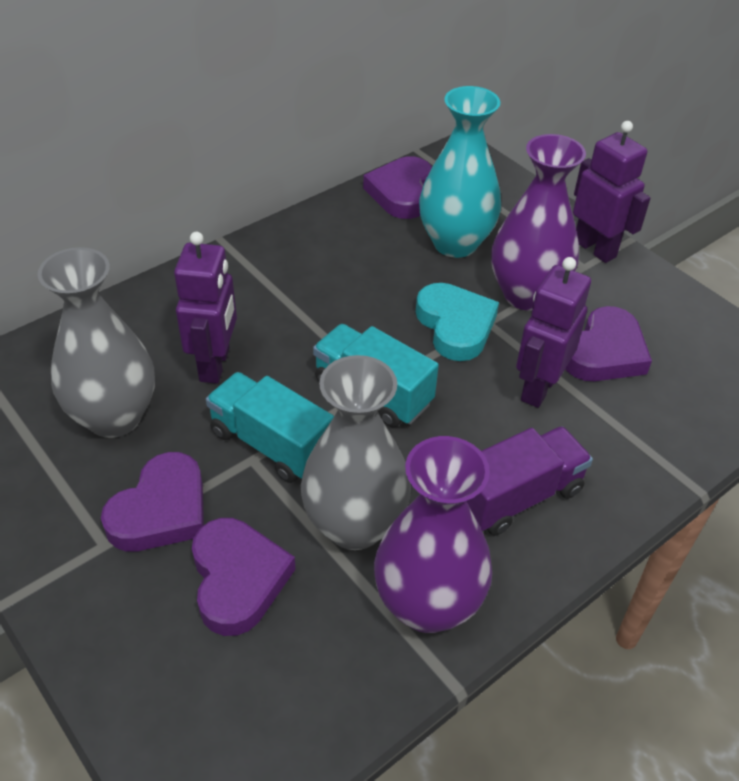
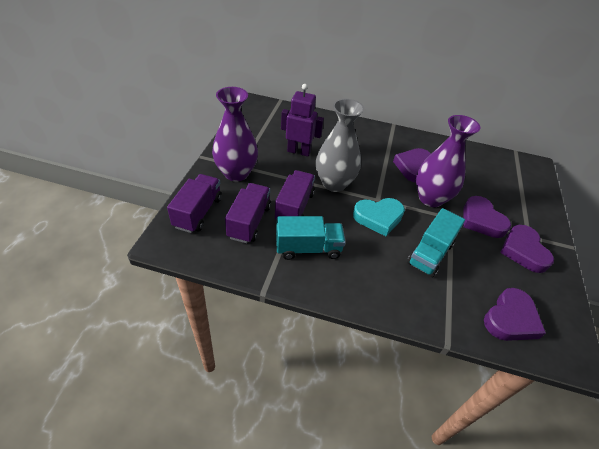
grey vase: 2 -> 1
purple robot: 3 -> 1
purple truck: 1 -> 3
turquoise vase: 1 -> 0

